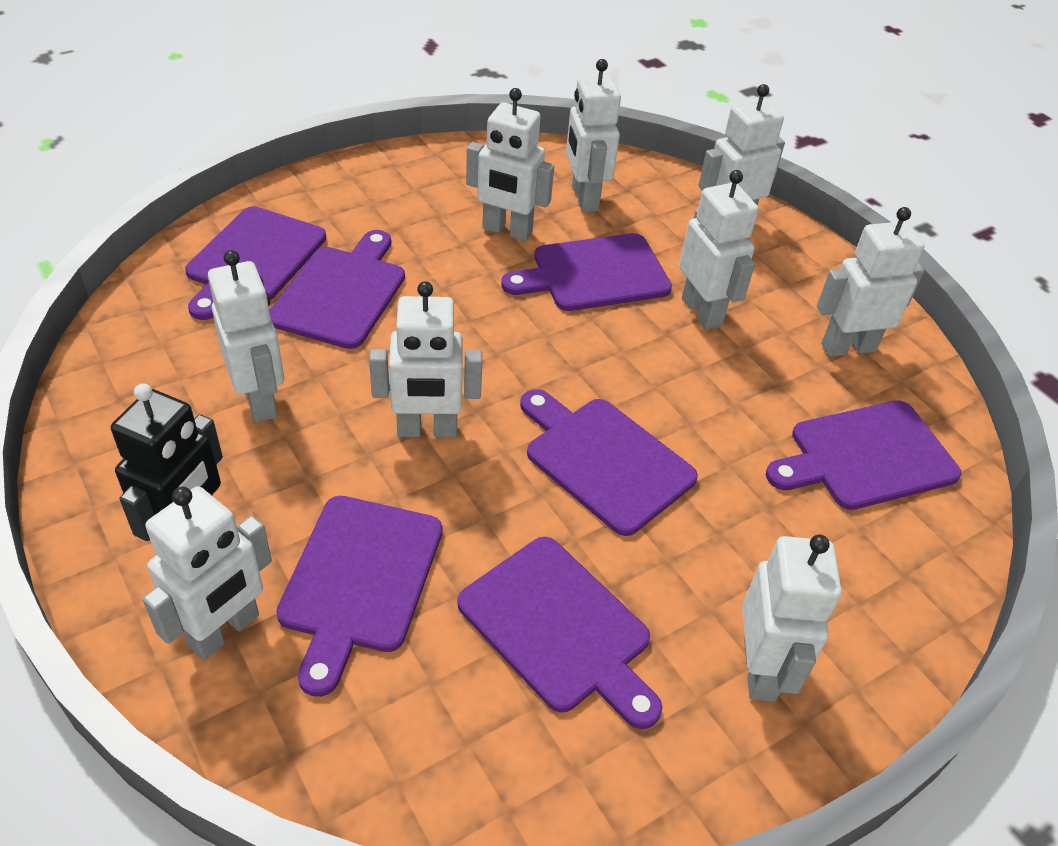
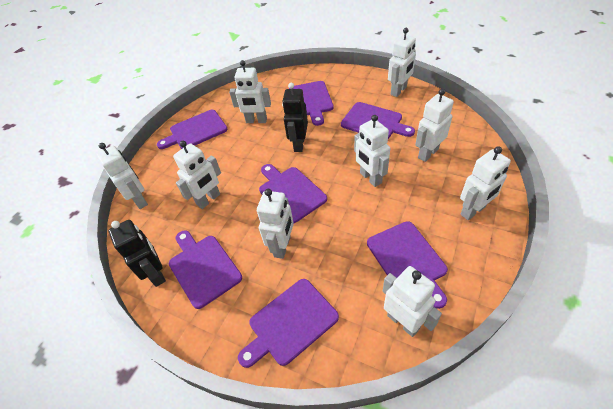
black robot: 1 -> 2

